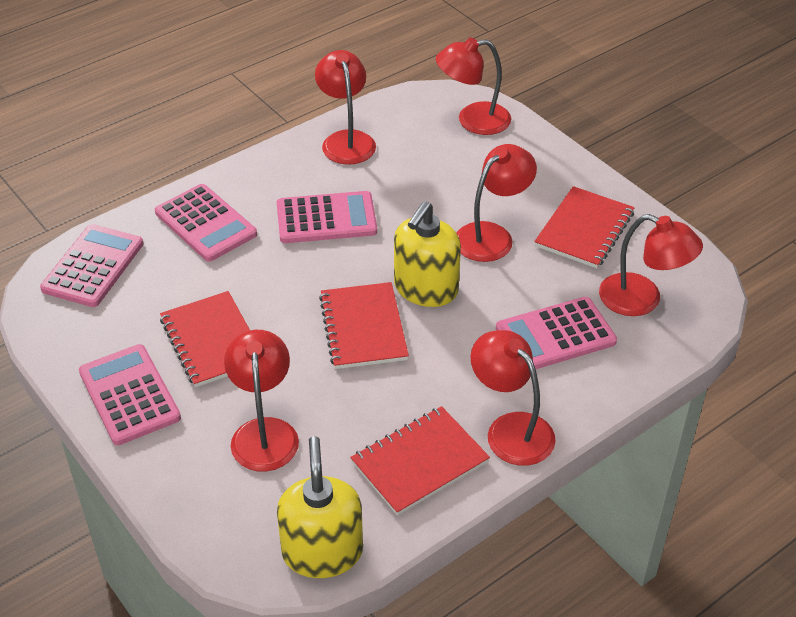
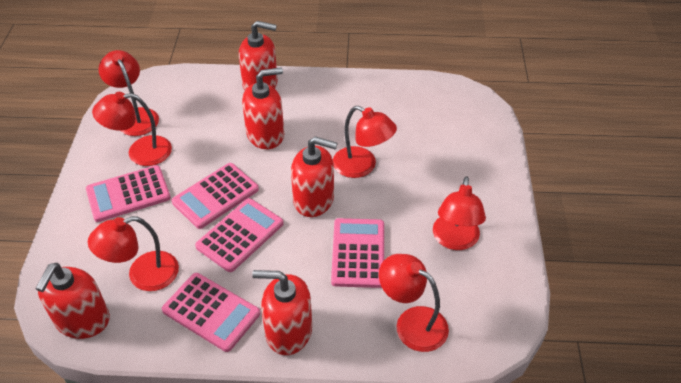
red notebook: 4 -> 0
red soap dispenser: 0 -> 5
yellow soap dispenser: 2 -> 0

